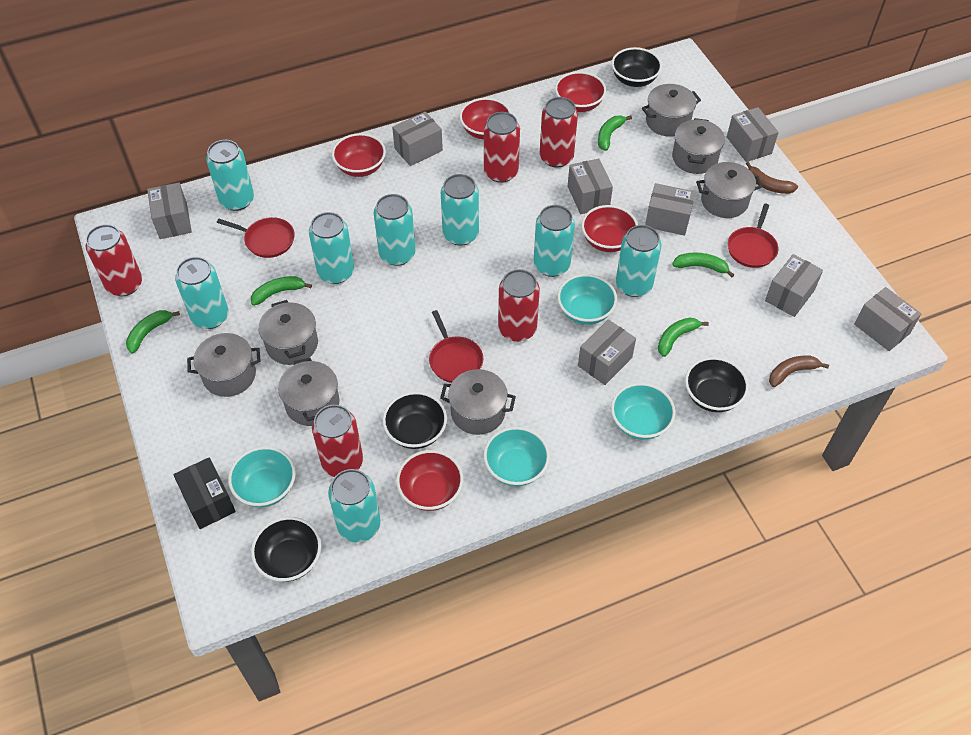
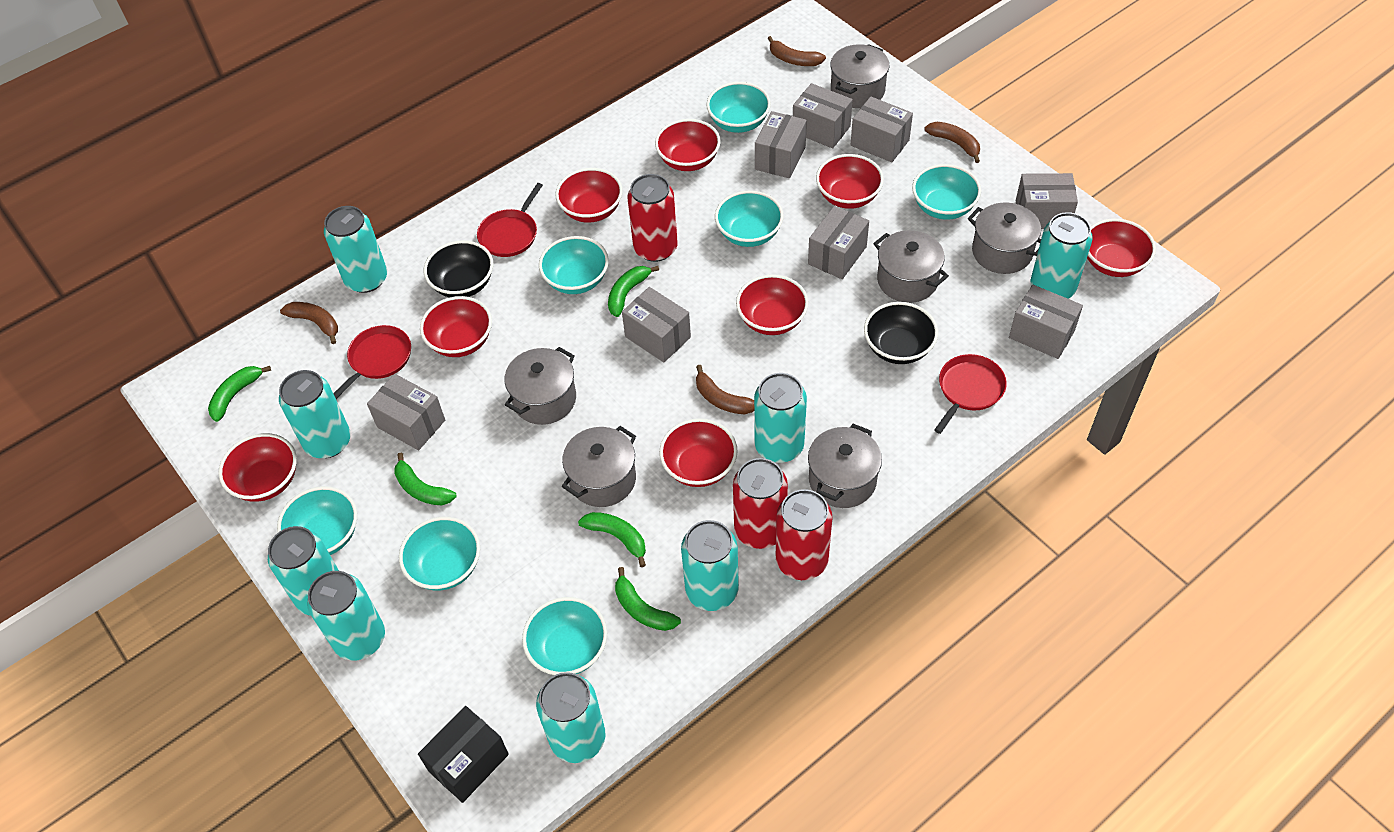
black bowl: 4 -> 2
brown banana: 2 -> 4
grey pot: 7 -> 6
red bowl: 5 -> 8
red can: 5 -> 3
turquoise bowl: 4 -> 7

